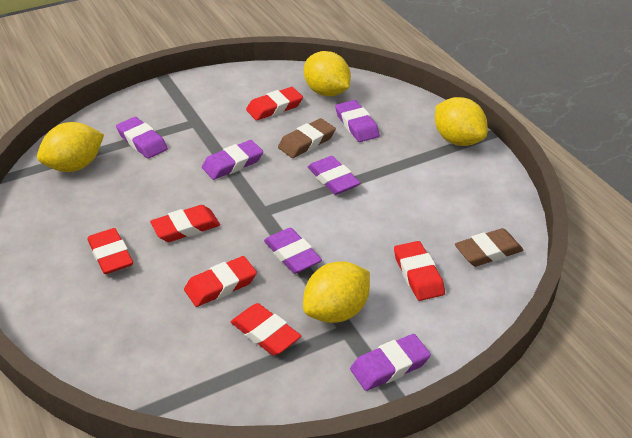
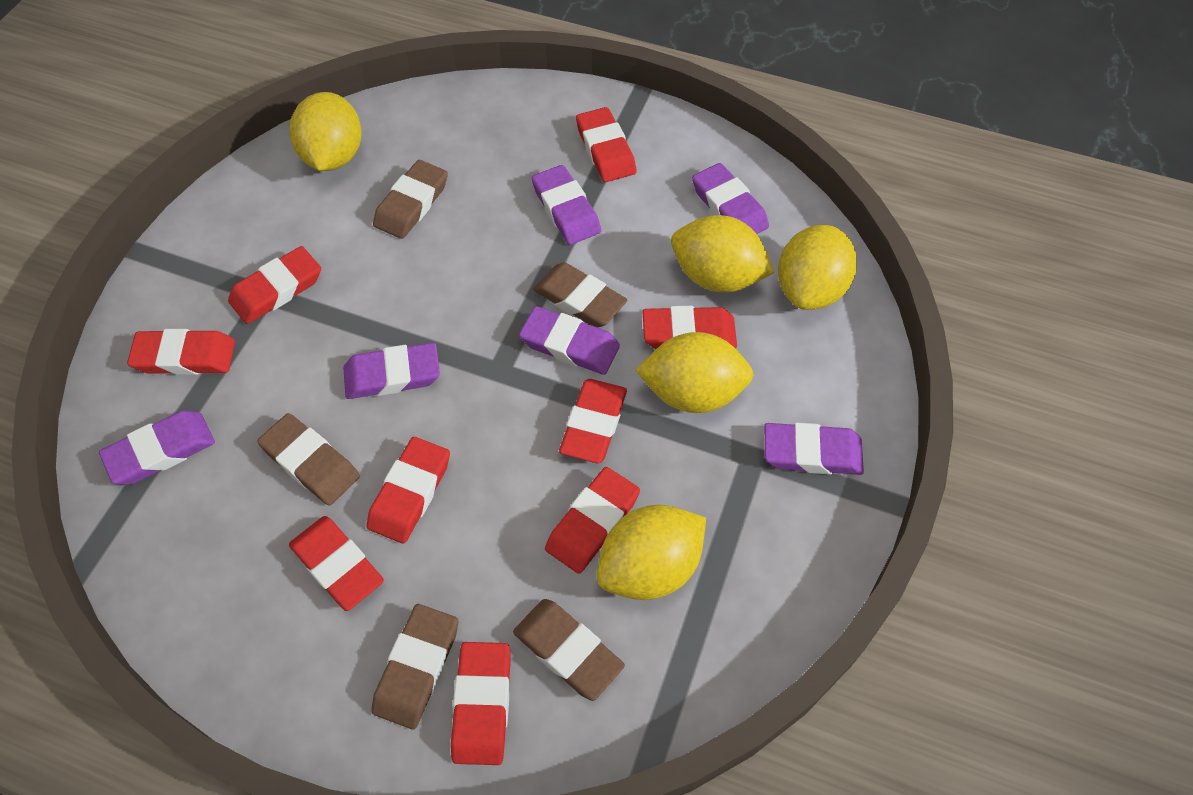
brown eraser: 2 -> 5
red eraser: 6 -> 9
yellow lemon: 4 -> 5

